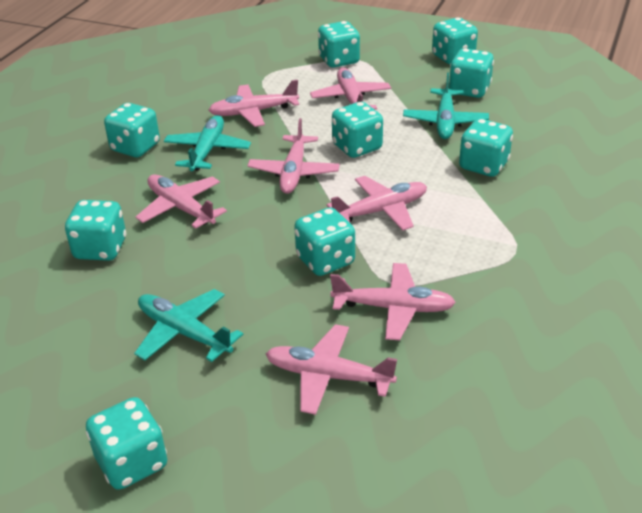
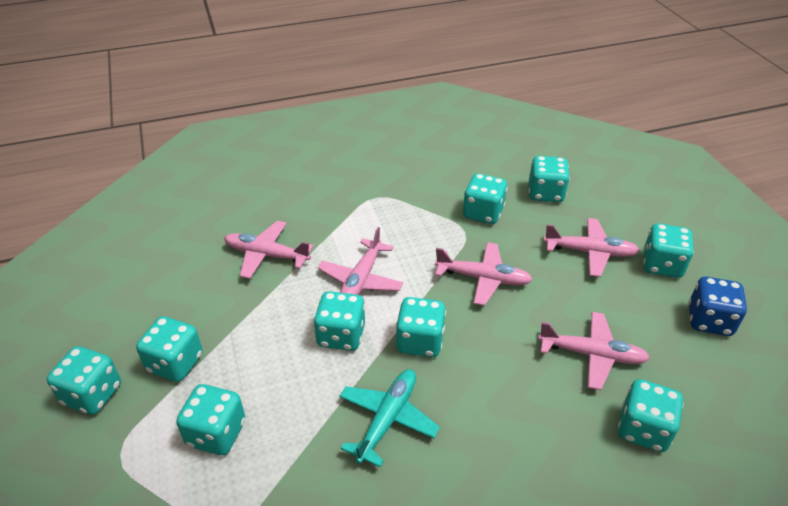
blue dice: 0 -> 1
pink plane: 7 -> 5
turquoise plane: 3 -> 1

